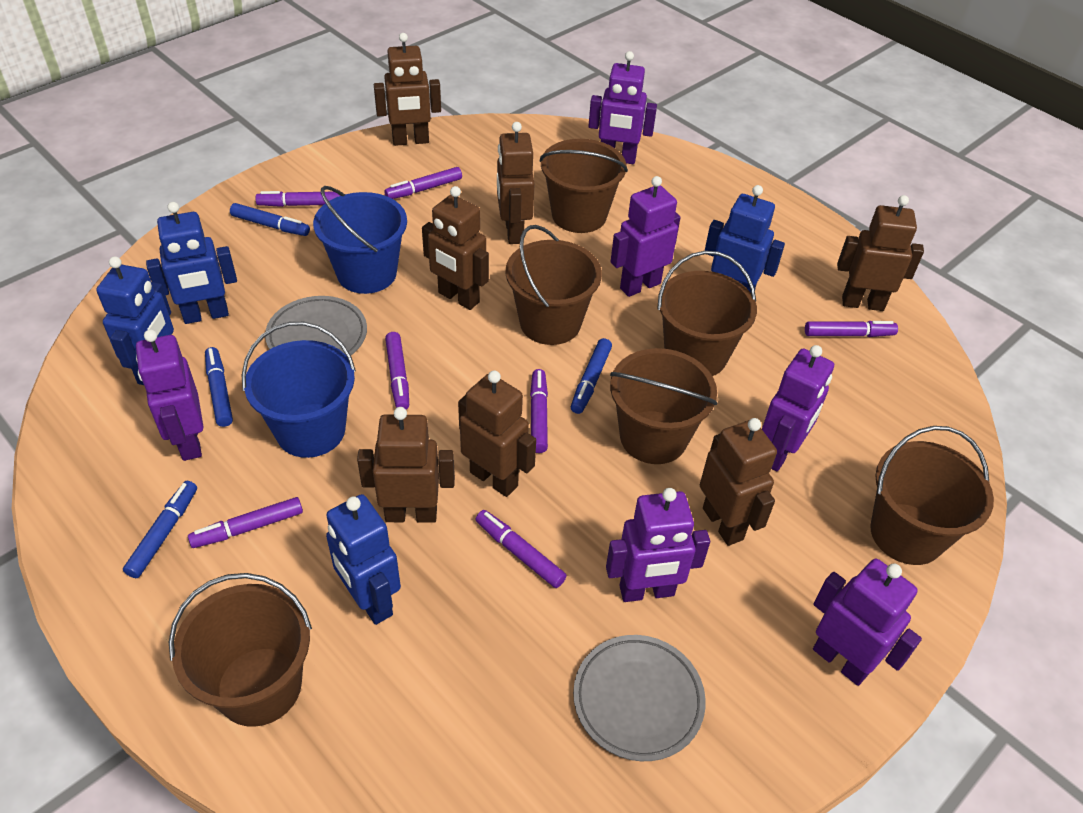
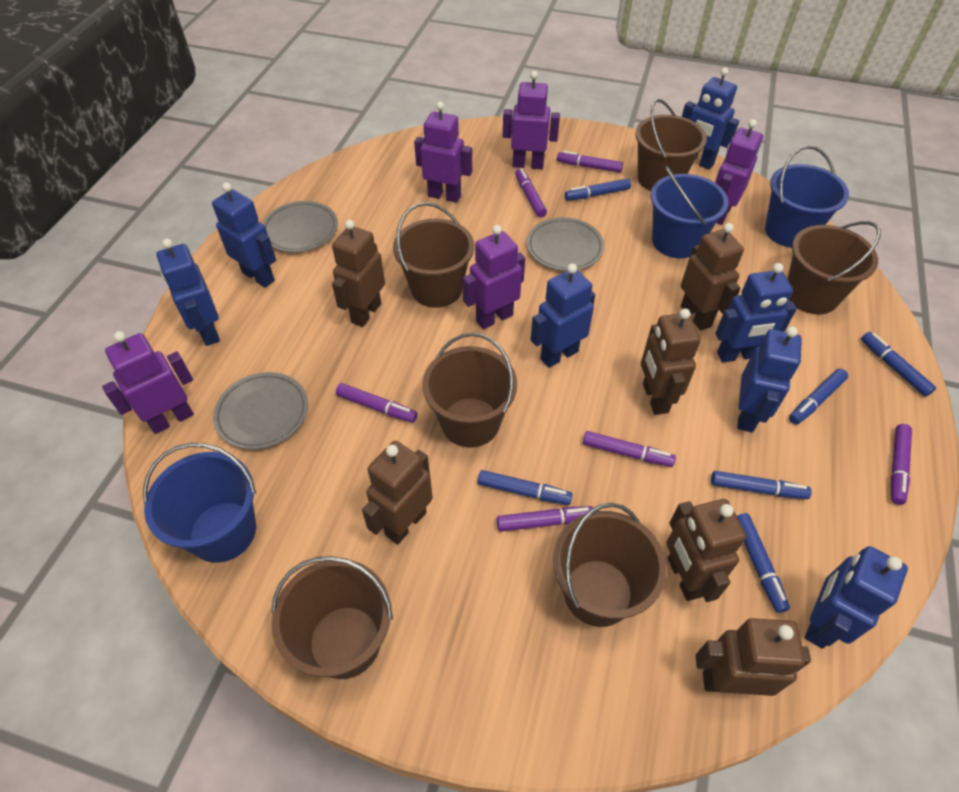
blue bucket: 2 -> 3
blue marker: 4 -> 6
blue robot: 4 -> 7
brown robot: 7 -> 6
grey plate: 2 -> 3
purple marker: 7 -> 6
purple robot: 6 -> 5

